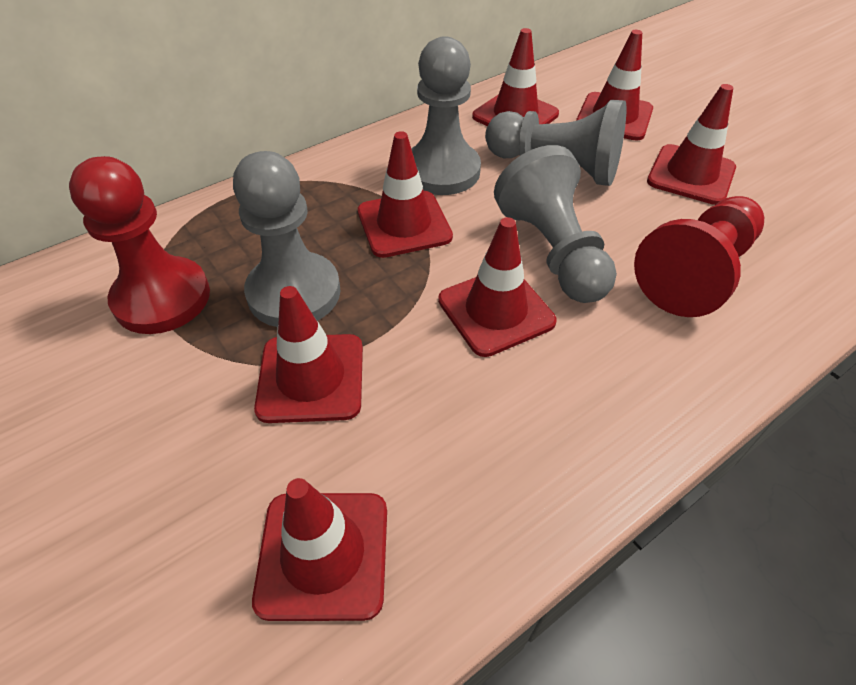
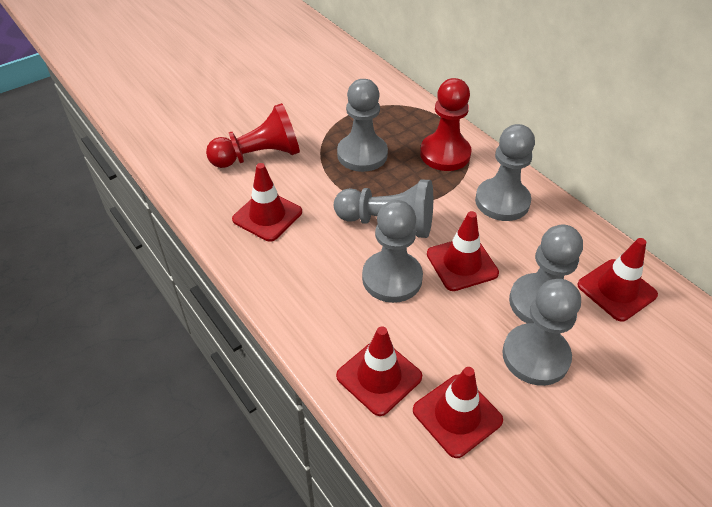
grey pawn: 4 -> 6
red traffic cone: 7 -> 5

